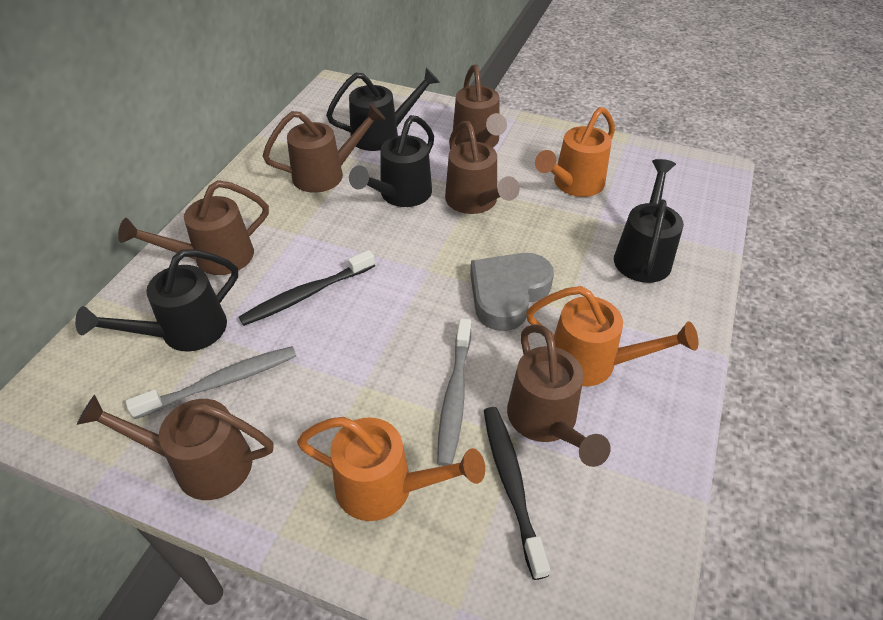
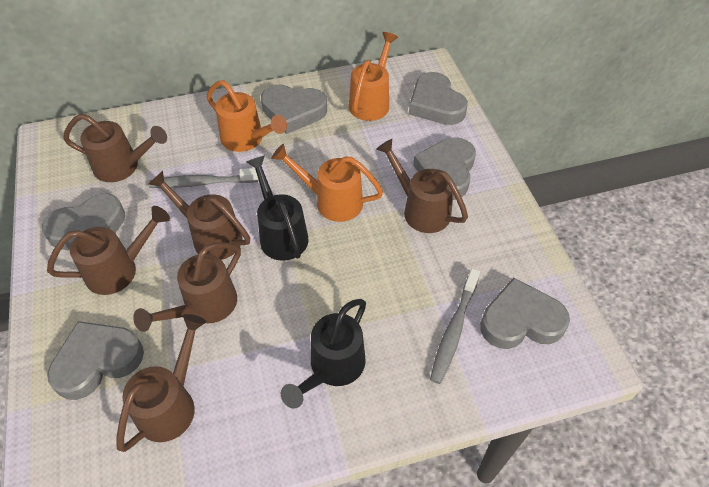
black toothbrush: 2 -> 0
black watering can: 4 -> 2
grey heart: 1 -> 6

